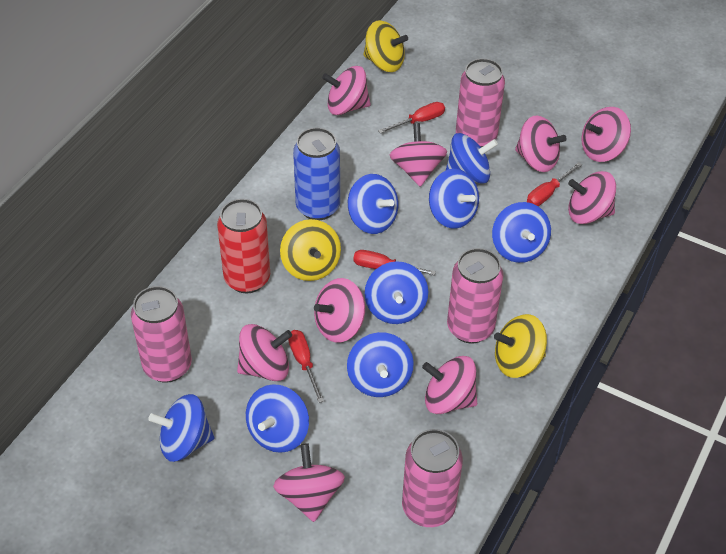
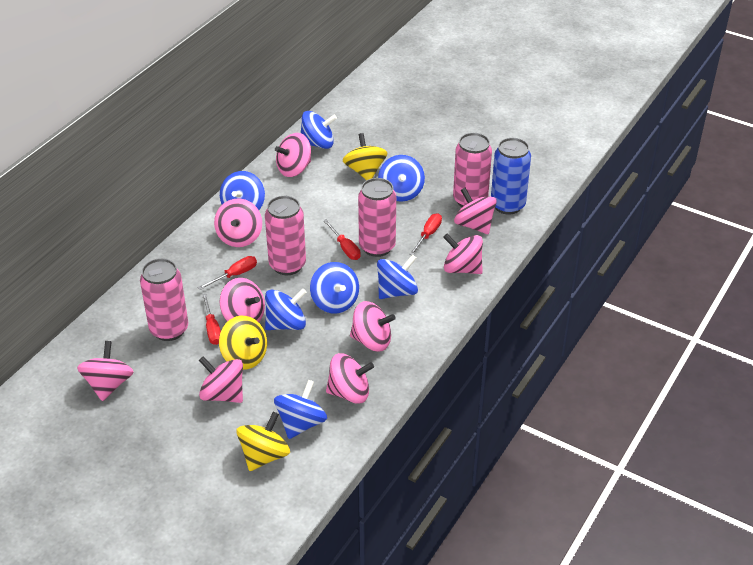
blue spinning top: 8 -> 7
red can: 1 -> 0

